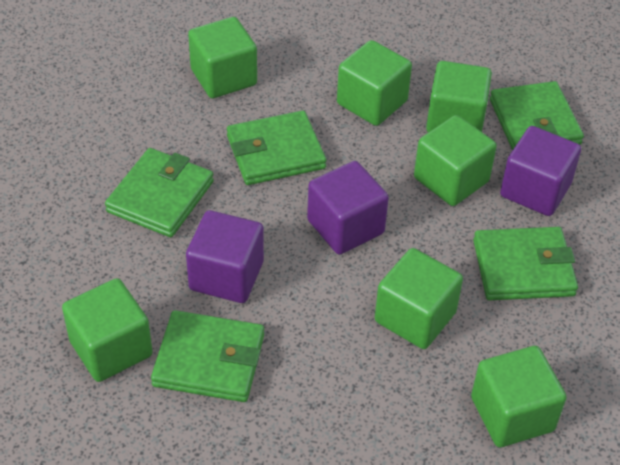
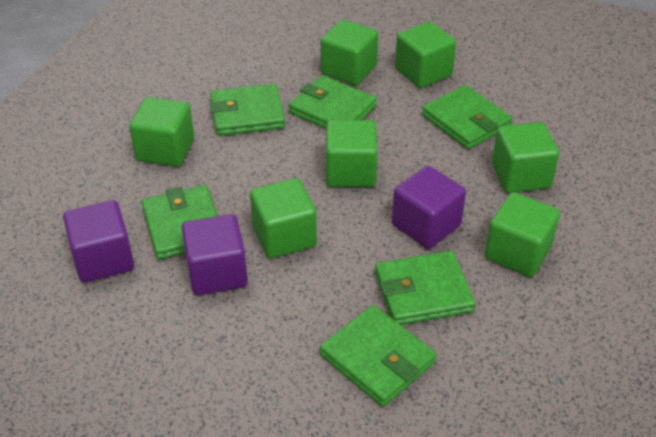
green wallet: 5 -> 6

